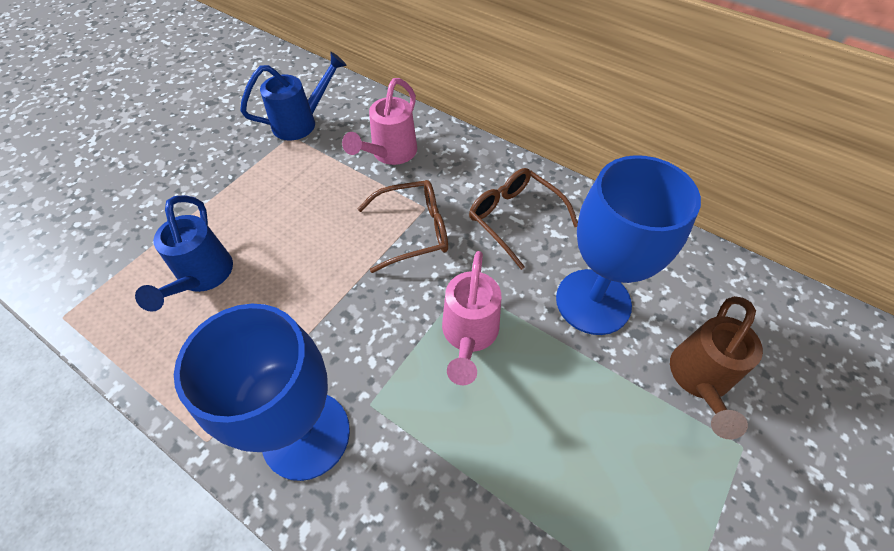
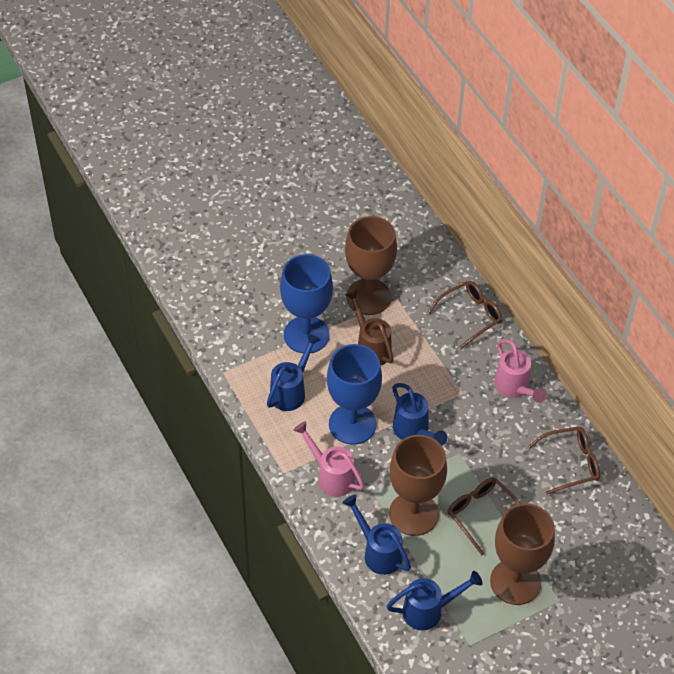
blue watering can: 2 -> 4
brown glasses: 2 -> 3
brown goblet: 0 -> 3

